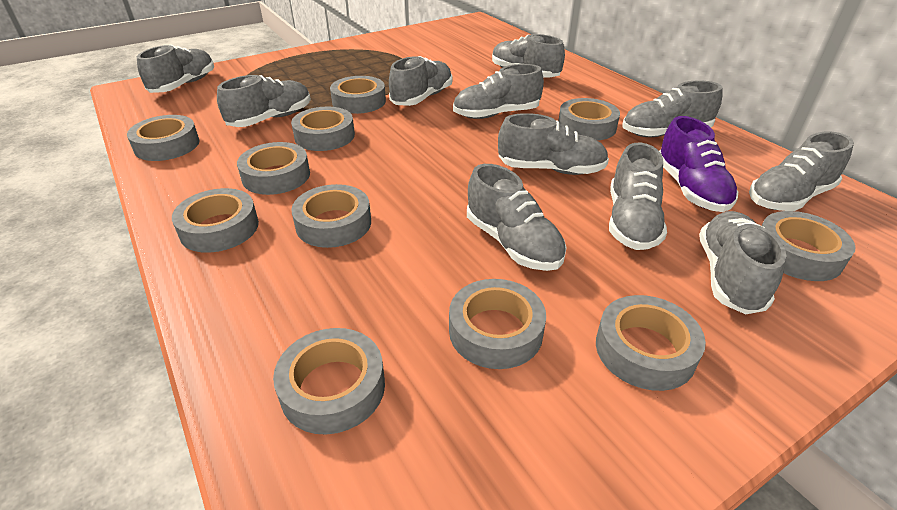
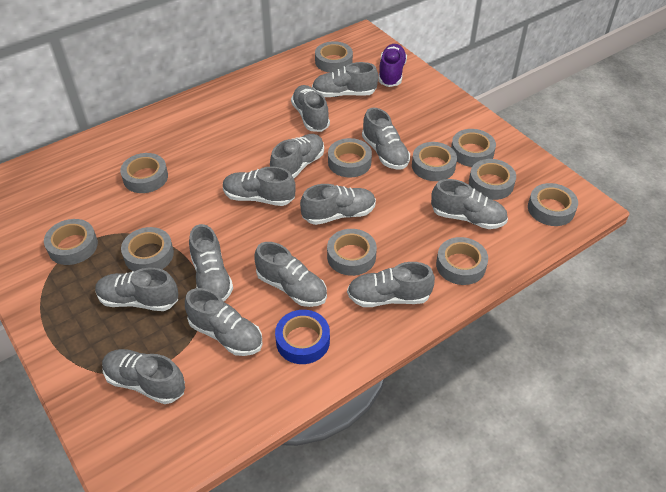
blue tape: 0 -> 1
grey shoe: 11 -> 13

